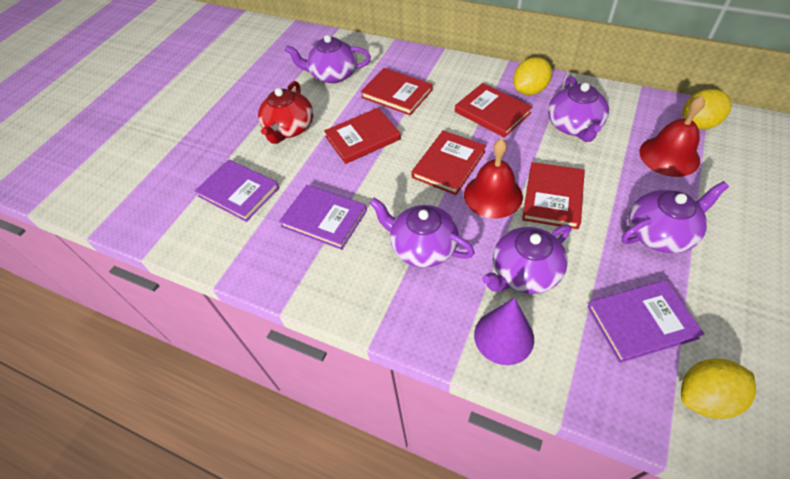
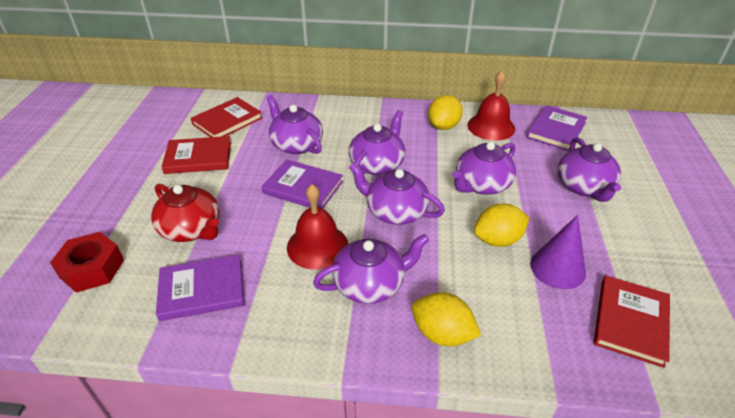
purple teapot: 5 -> 6
red book: 5 -> 3
red nut: 0 -> 1

